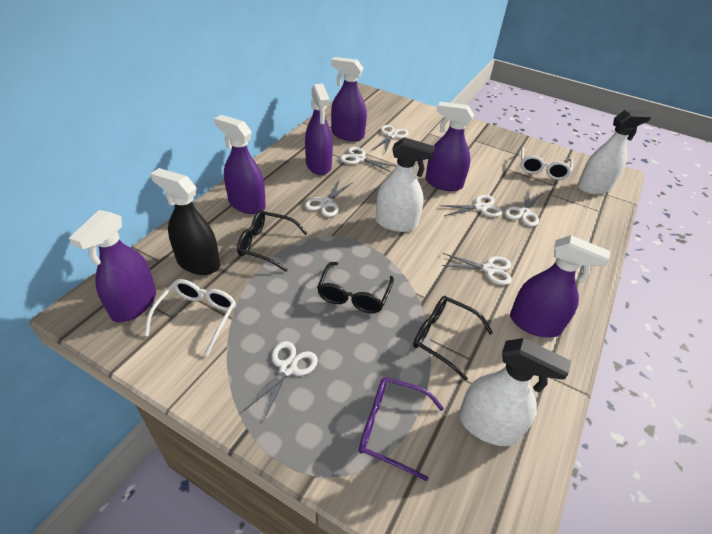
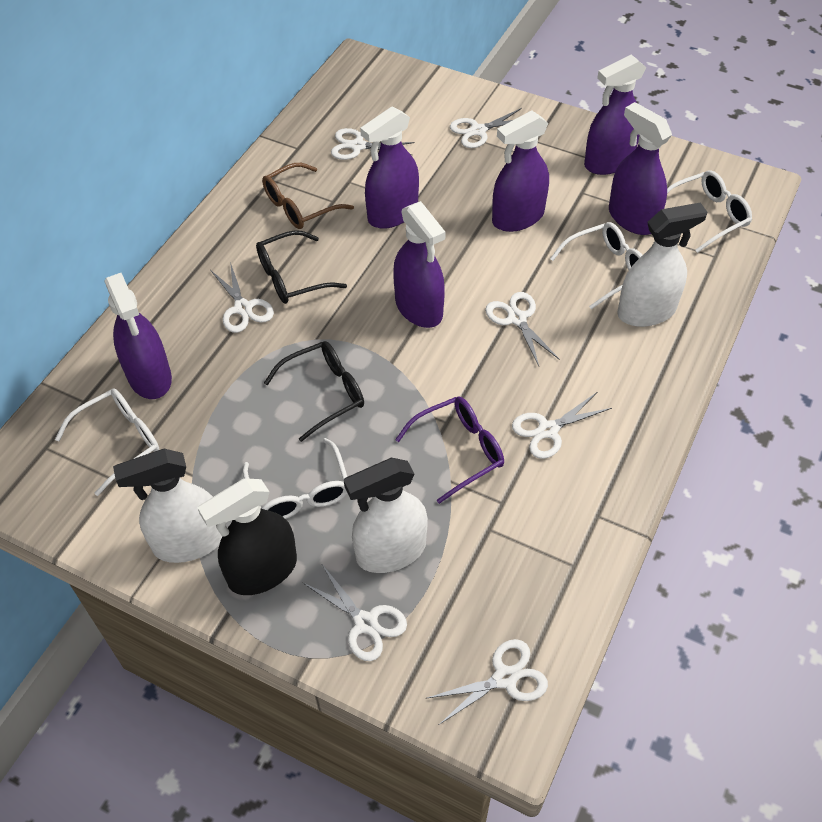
black glasses: 3 -> 2
brown glasses: 0 -> 1
white glasses: 2 -> 4

